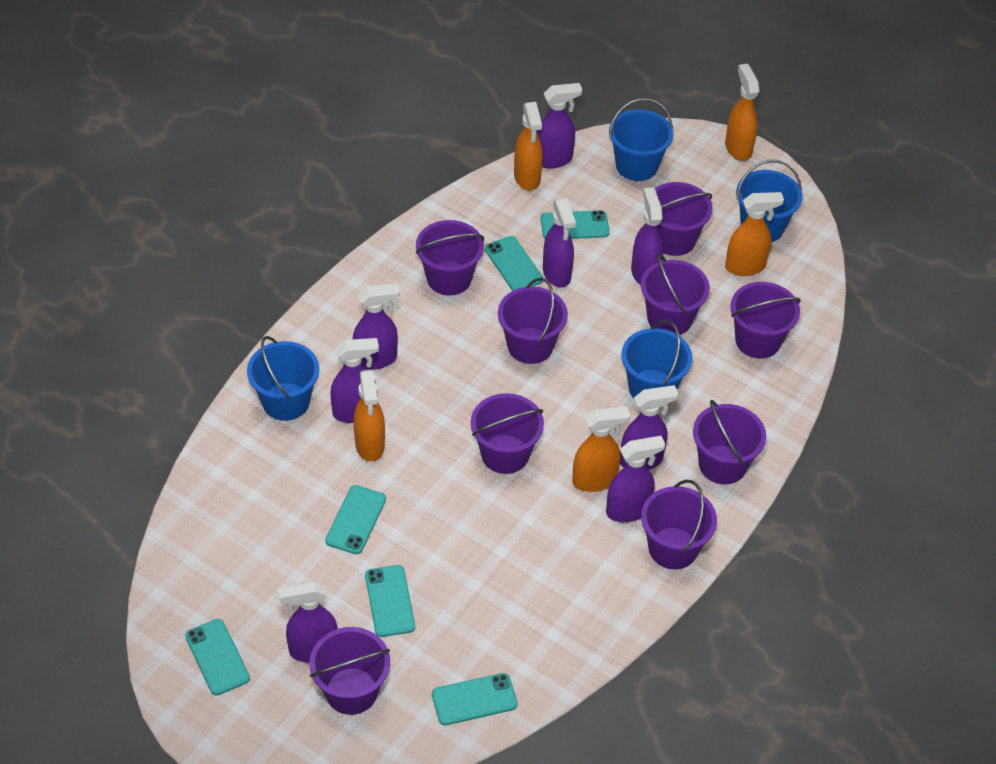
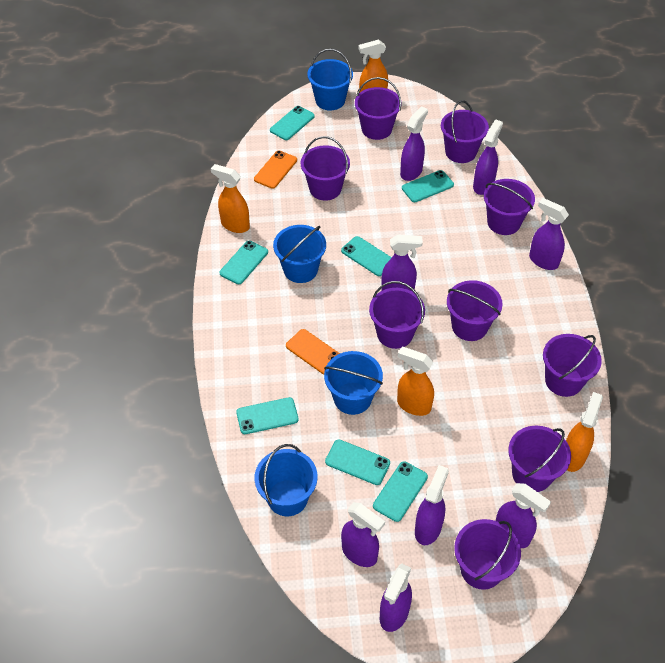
orange phone: 0 -> 2
orange spray bottle: 5 -> 4
turquoise phone: 6 -> 7

